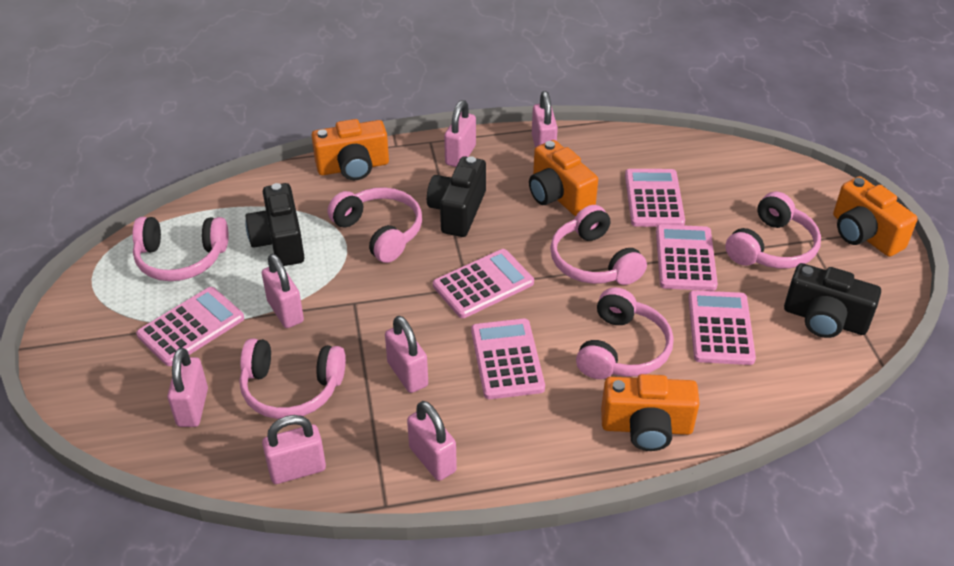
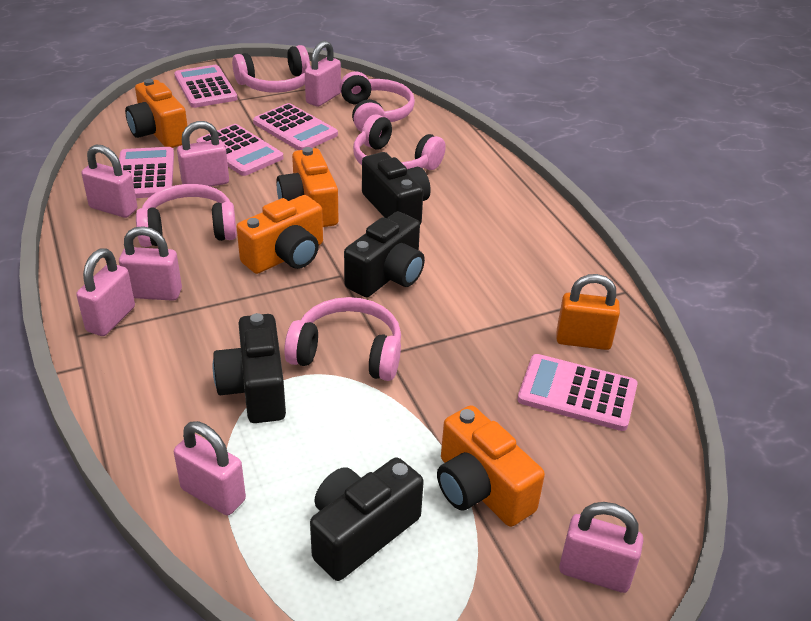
black camera: 3 -> 4
orange padlock: 0 -> 1
pink calculator: 6 -> 5
pink headphones: 6 -> 5

